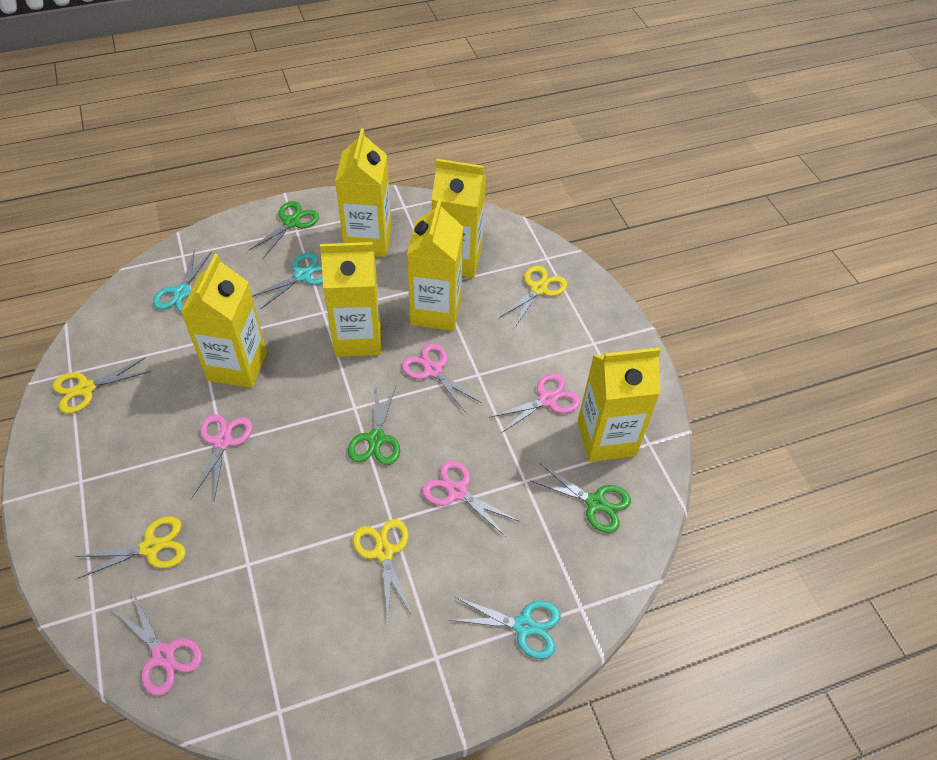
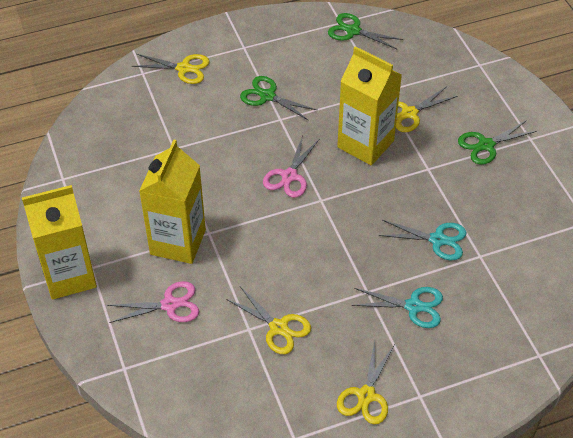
pink scissors: 5 -> 2
turquoise scissors: 3 -> 2
yellow carton: 6 -> 3

